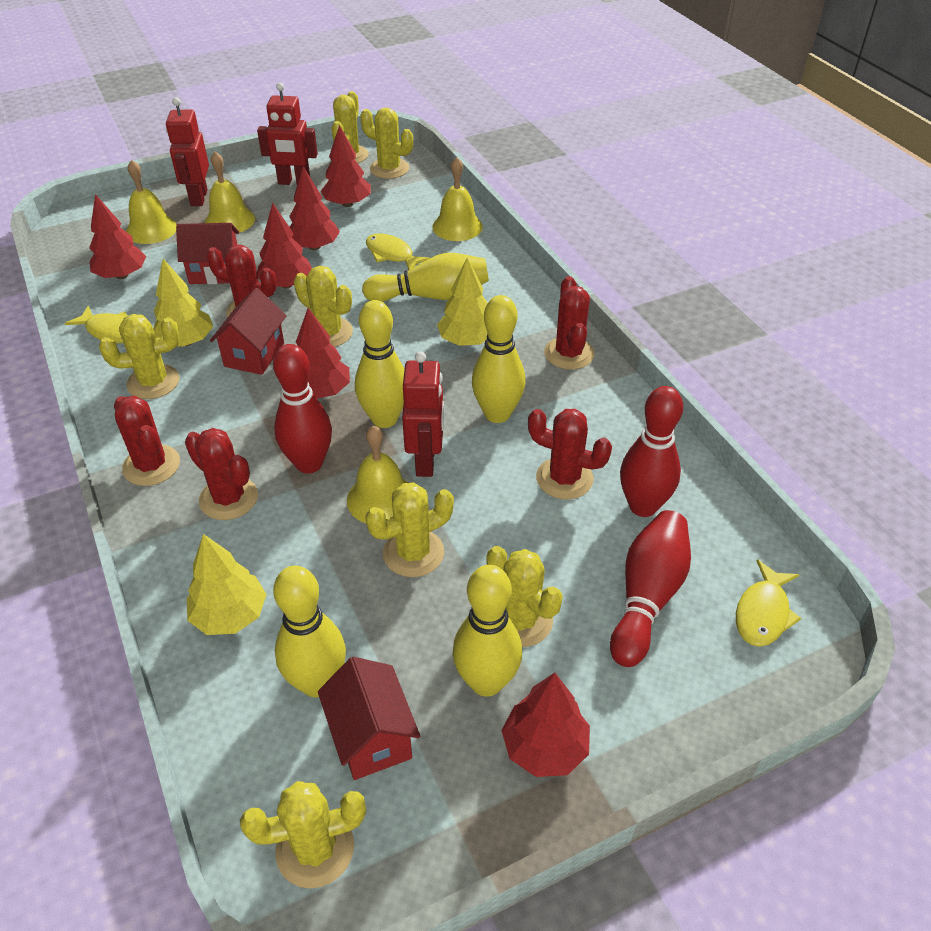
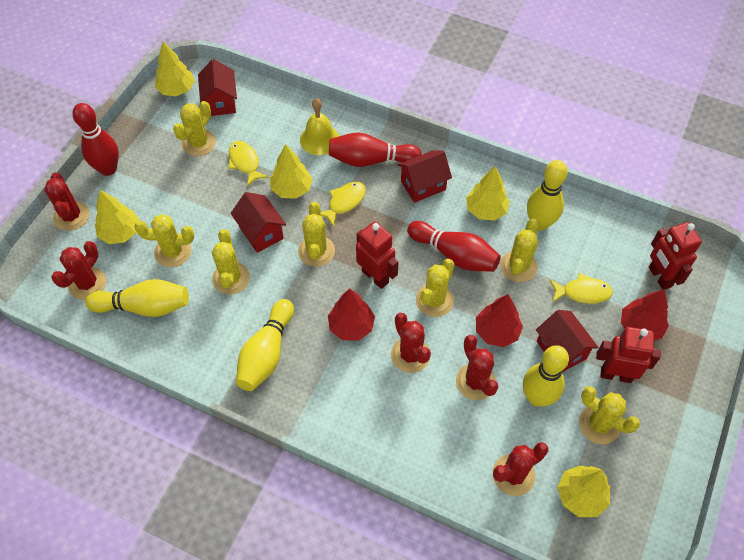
red house: 3 -> 4
red tree: 6 -> 3
yellow bell: 4 -> 1
yellow bowling pin: 5 -> 4
yellow tree: 3 -> 5

